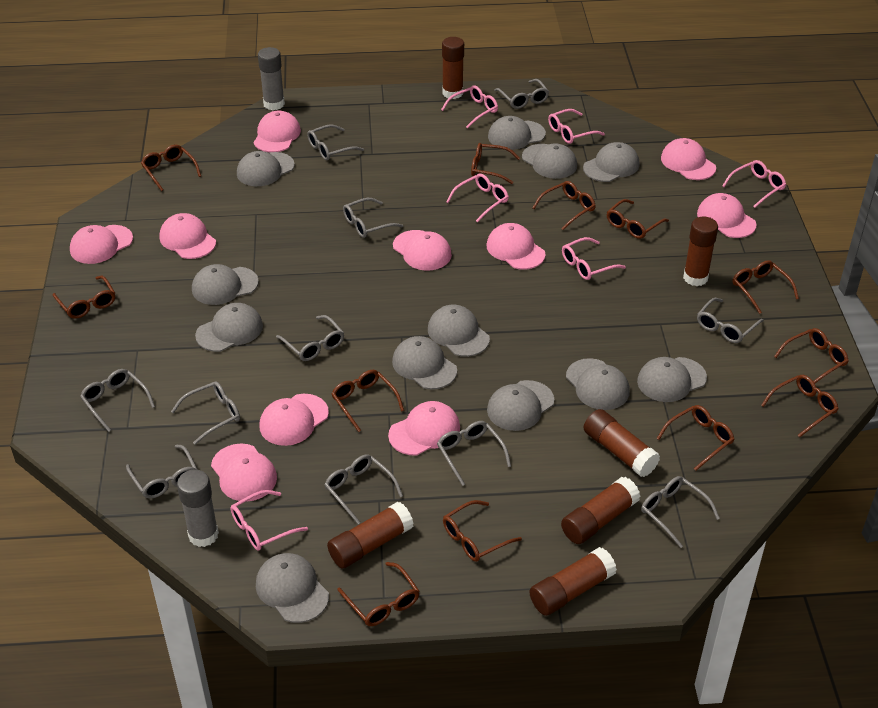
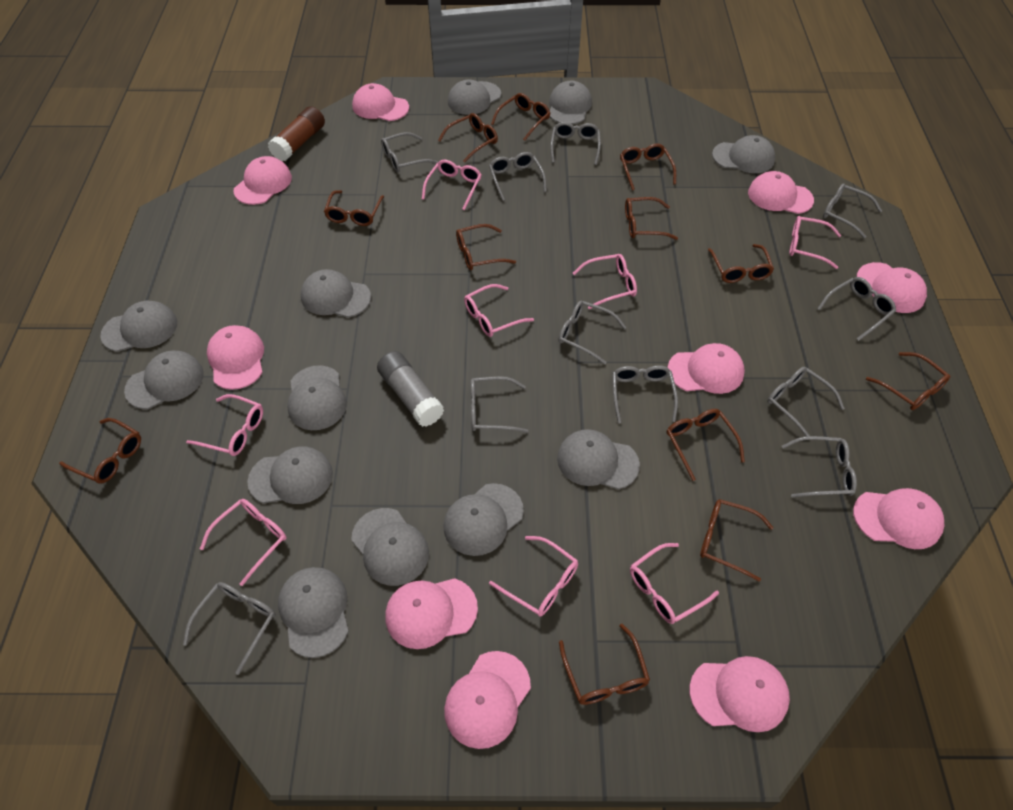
brown glue stick: 6 -> 1
grey glue stick: 2 -> 1
pink glasses: 6 -> 8

